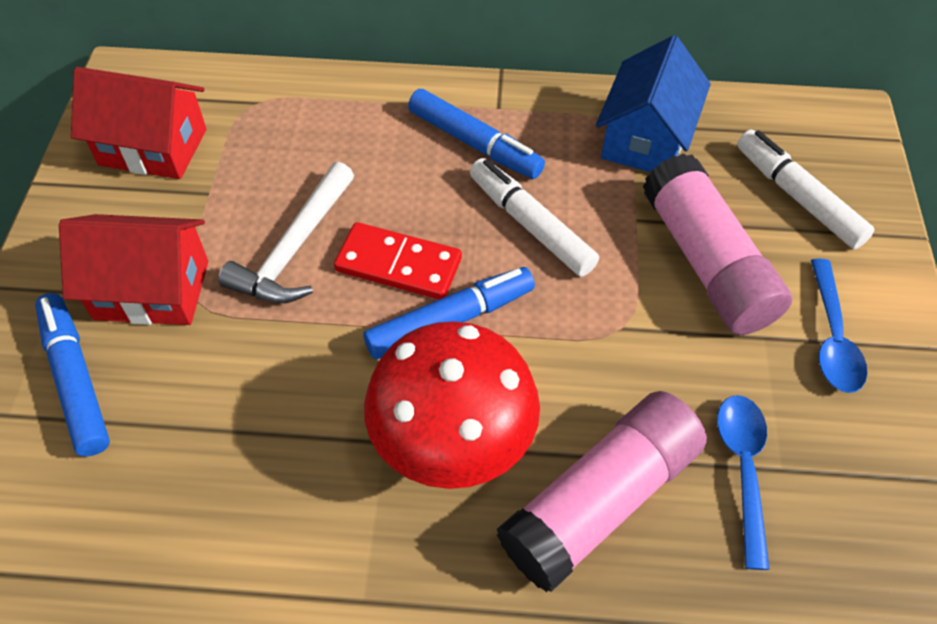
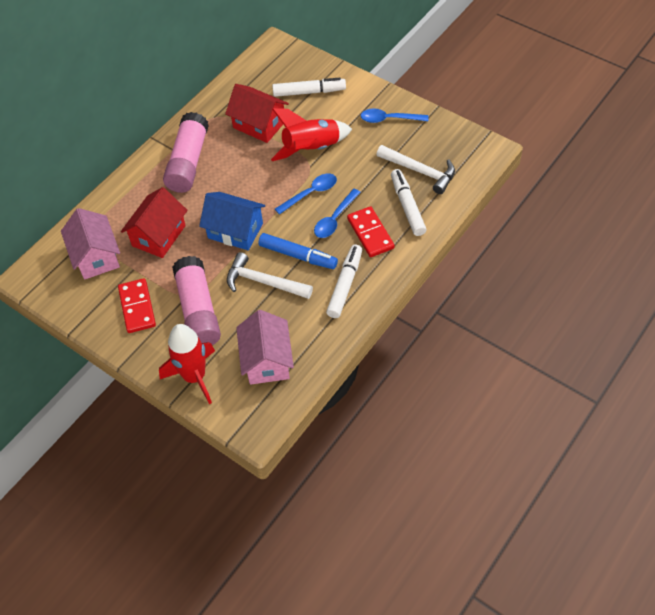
blue marker: 3 -> 1
blue spoon: 2 -> 3
pink house: 0 -> 2
red domino: 1 -> 2
red mushroom: 1 -> 0
red rocket: 0 -> 2
white hammer: 1 -> 2
white marker: 2 -> 3

